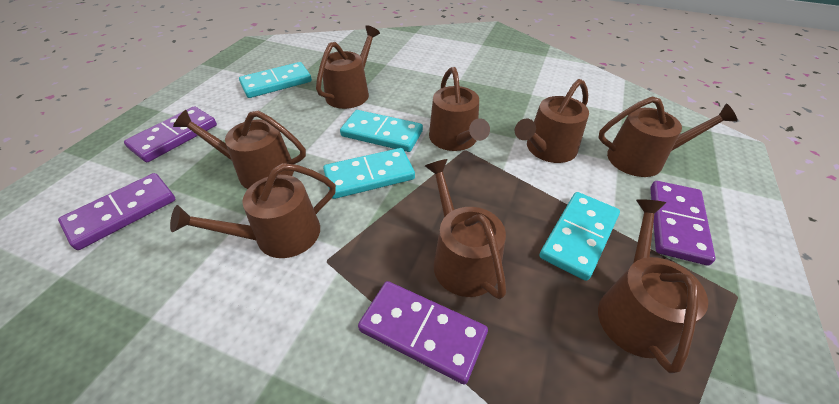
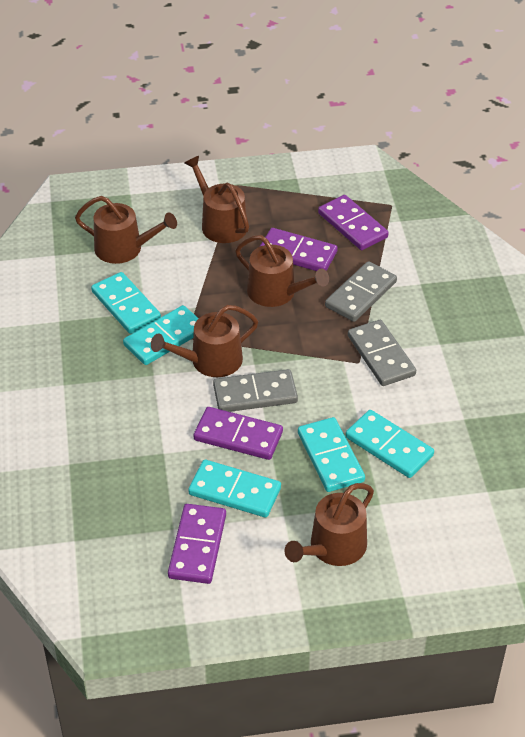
brown watering can: 8 -> 5
grey domino: 0 -> 3
turquoise domino: 4 -> 5

